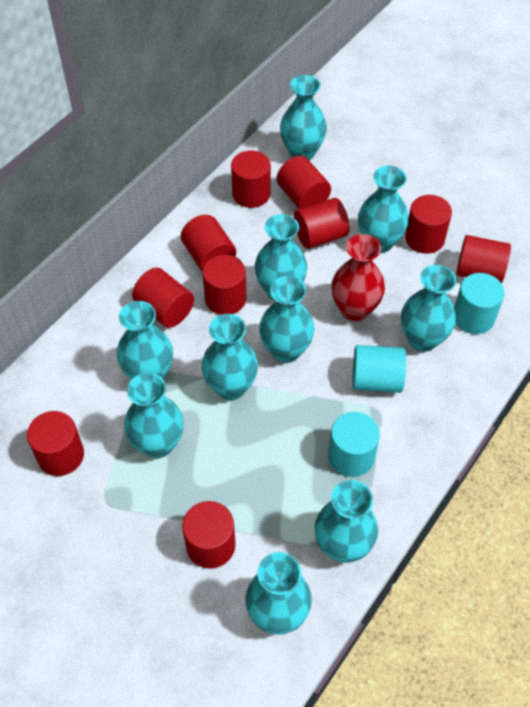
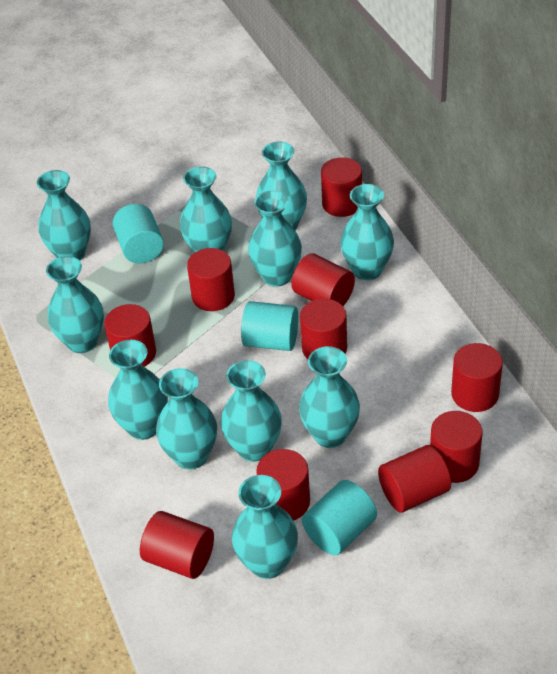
red vase: 1 -> 0
turquoise vase: 10 -> 11

